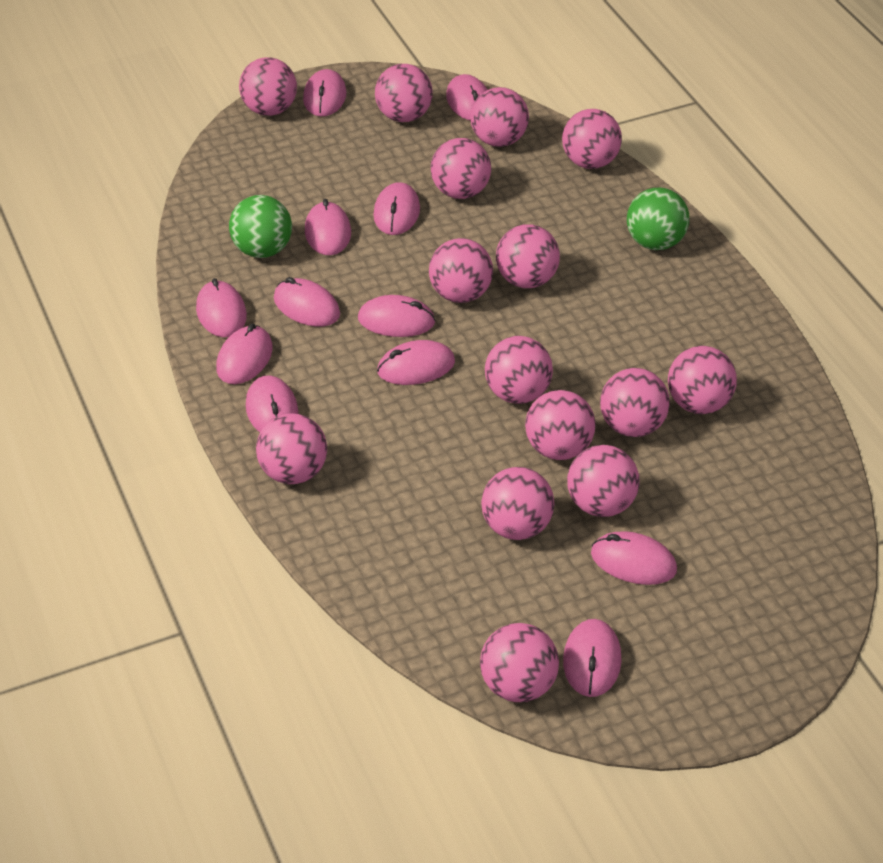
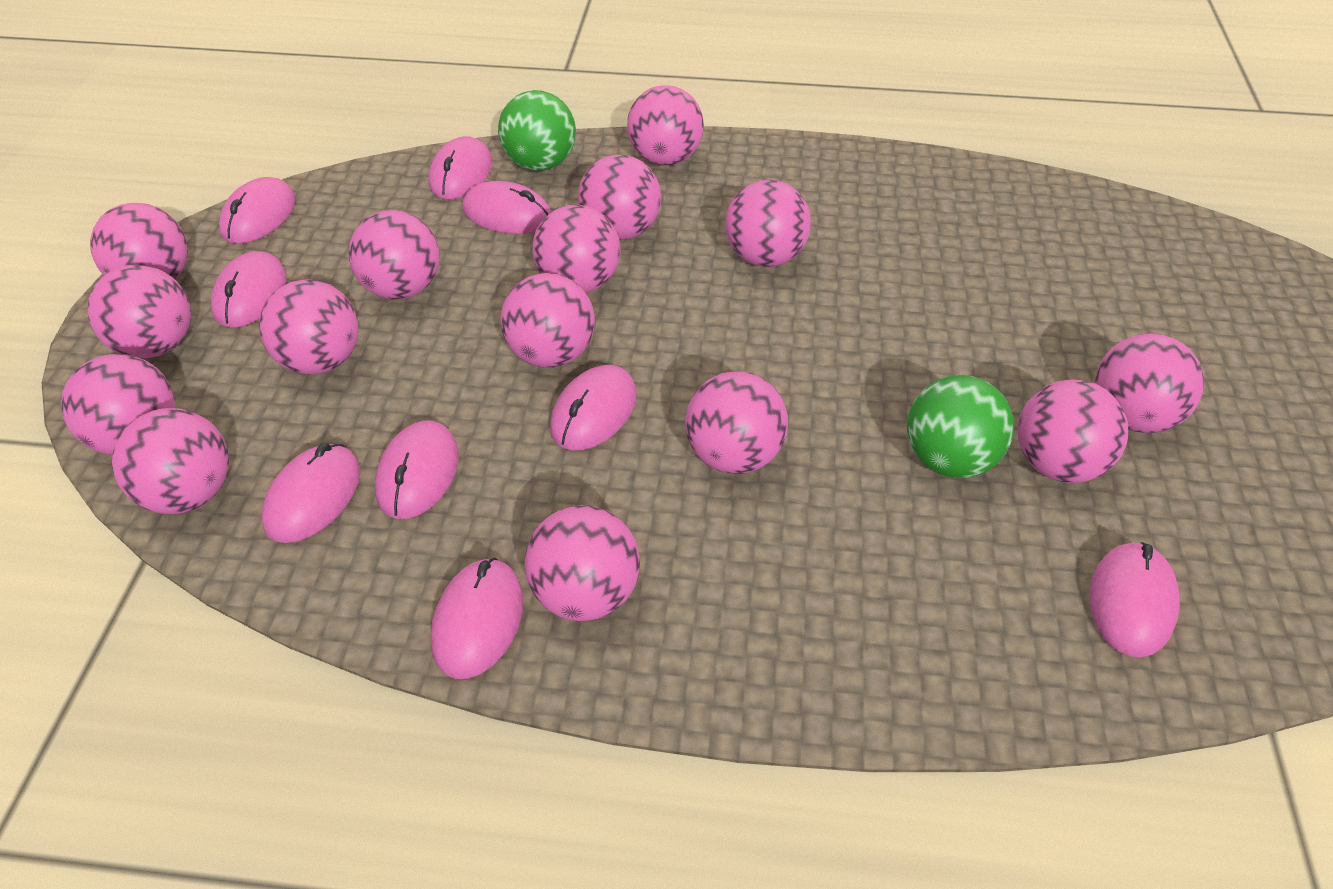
pink mouse: 12 -> 9

